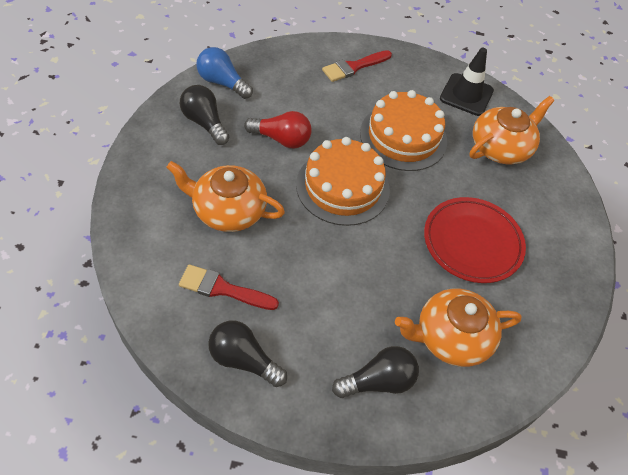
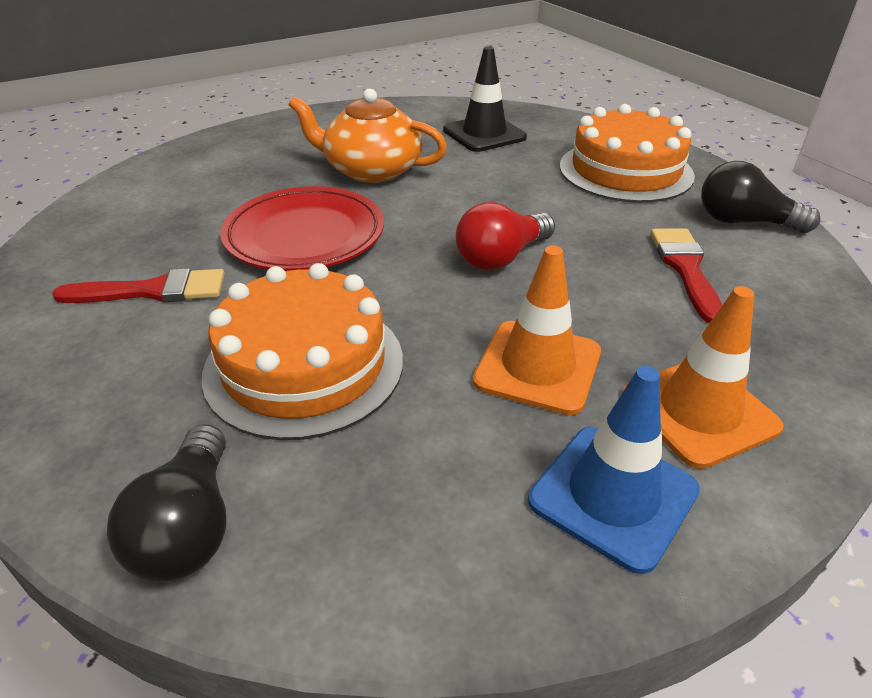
black light bulb: 3 -> 2
blue light bulb: 1 -> 0
blue traffic cone: 0 -> 1
orange teapot: 3 -> 1
orange traffic cone: 0 -> 2

